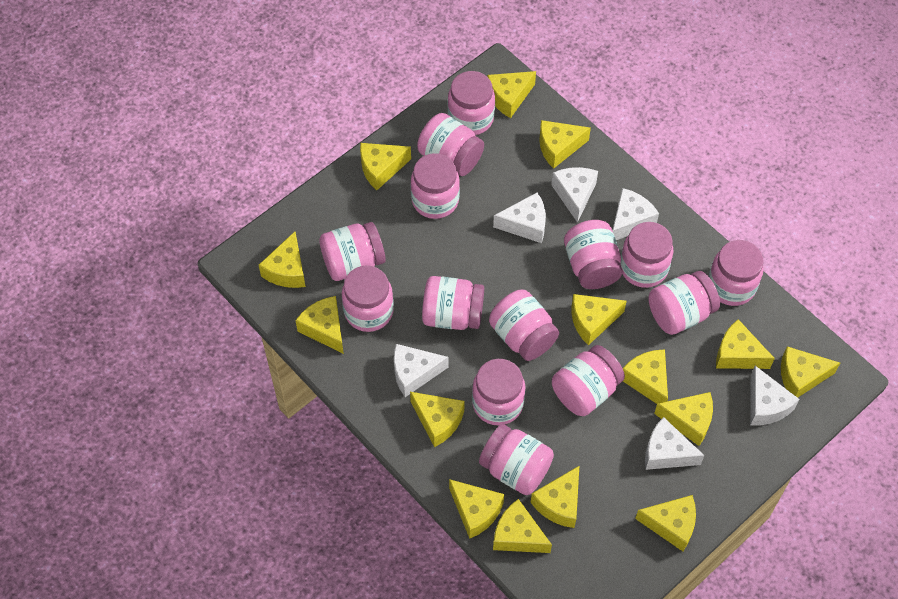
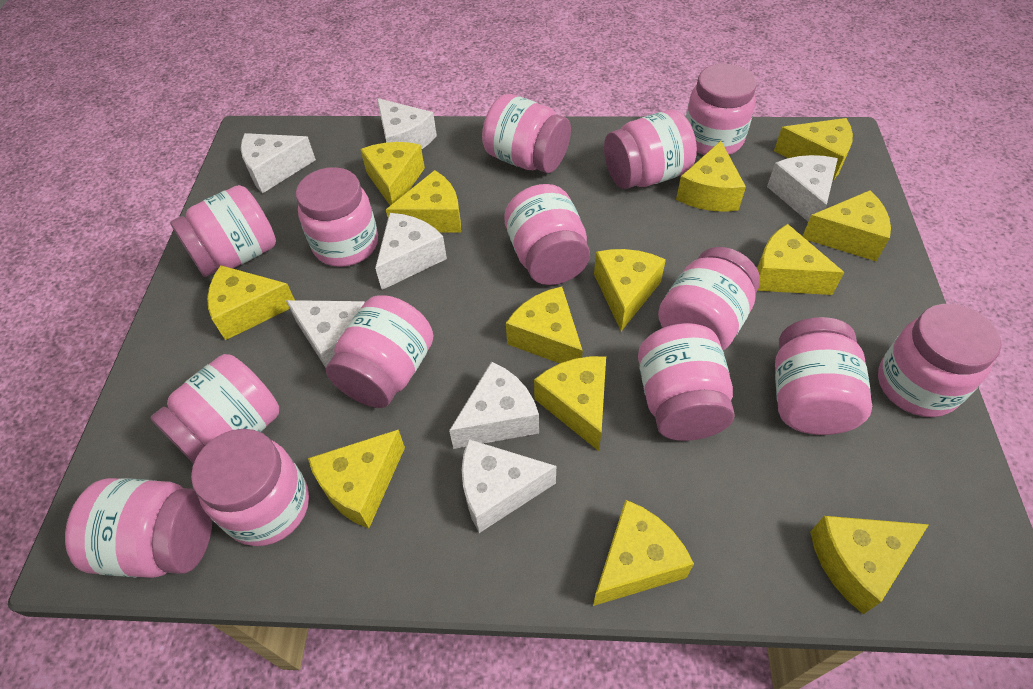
white cheese: 6 -> 7
yellow cheese: 15 -> 13

